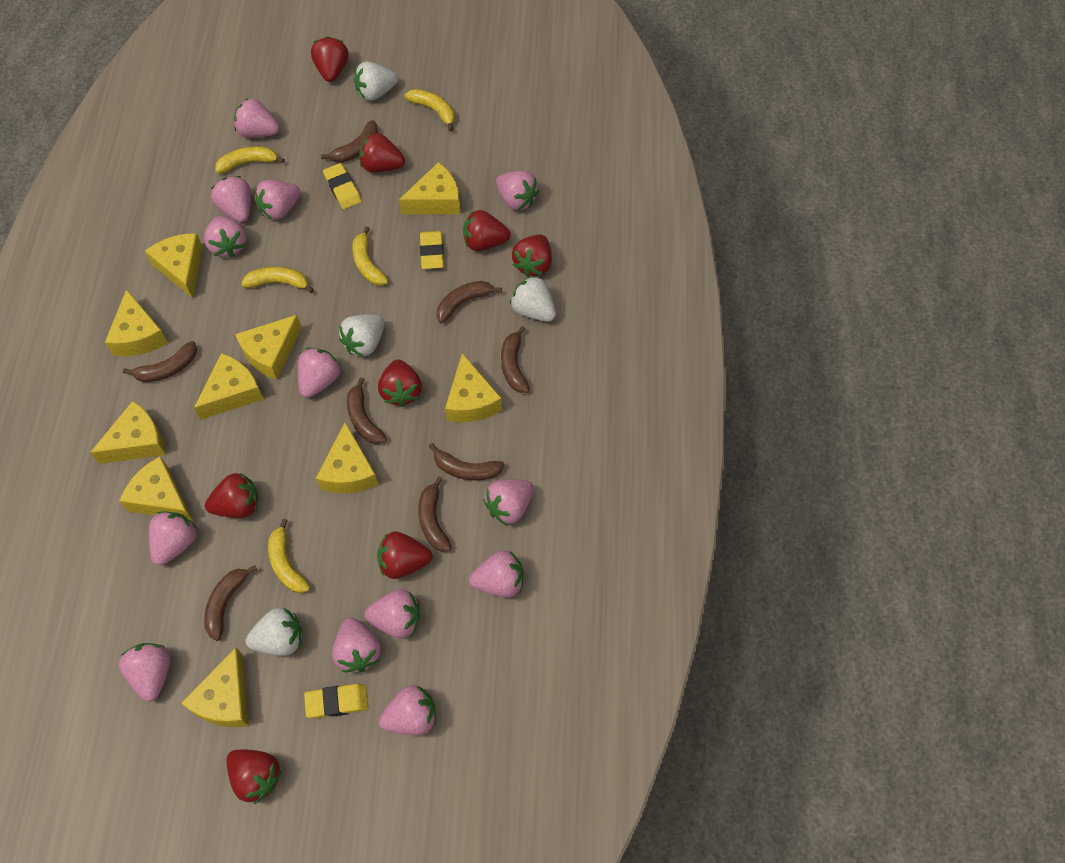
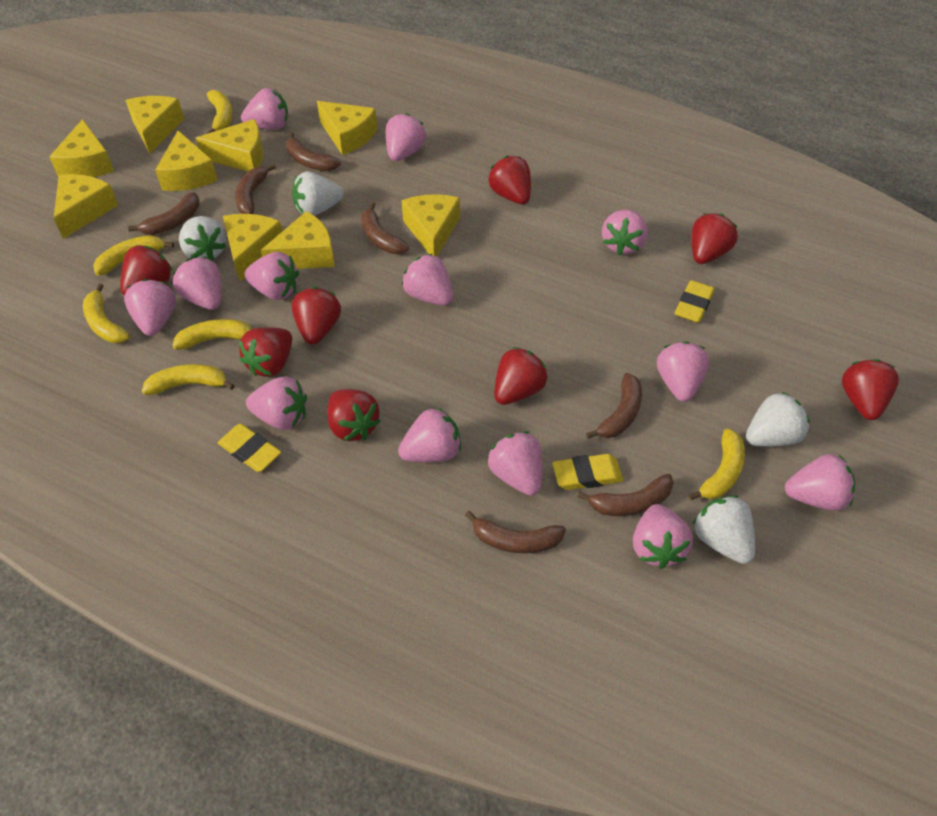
brown banana: 8 -> 7
yellow banana: 5 -> 6
yellow cheese: 10 -> 9

